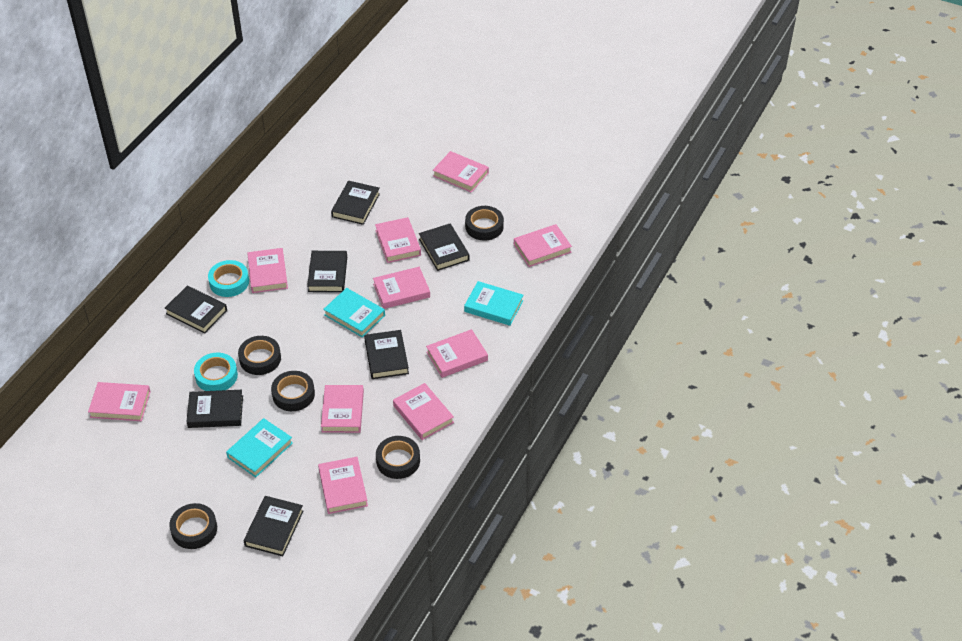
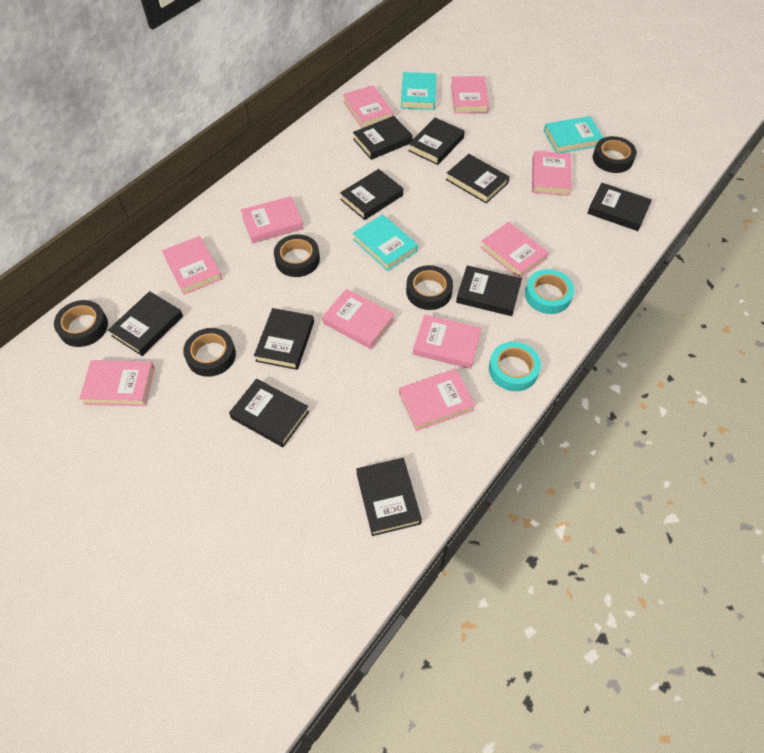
black book: 7 -> 10

